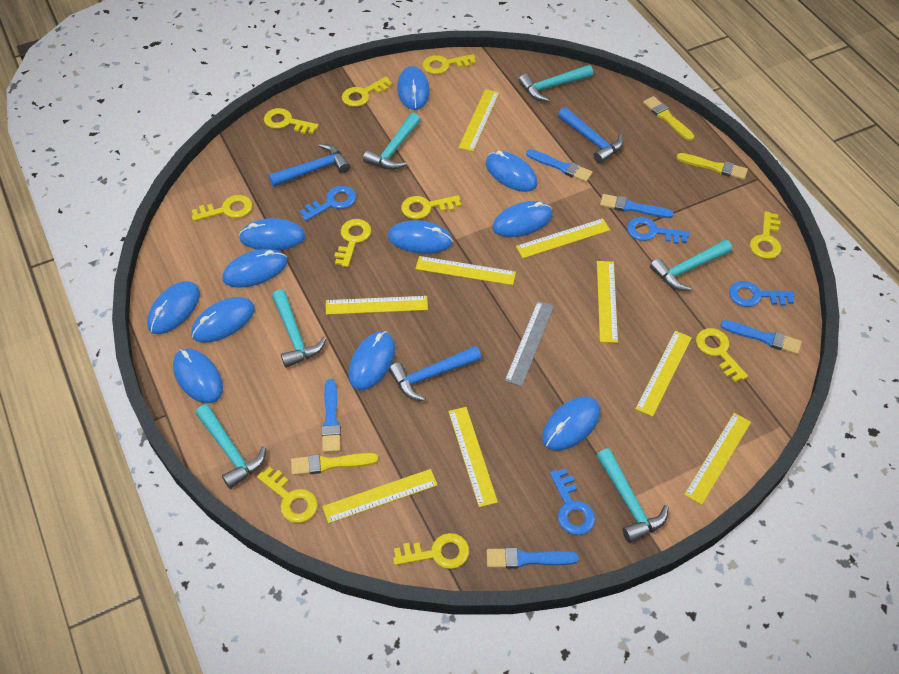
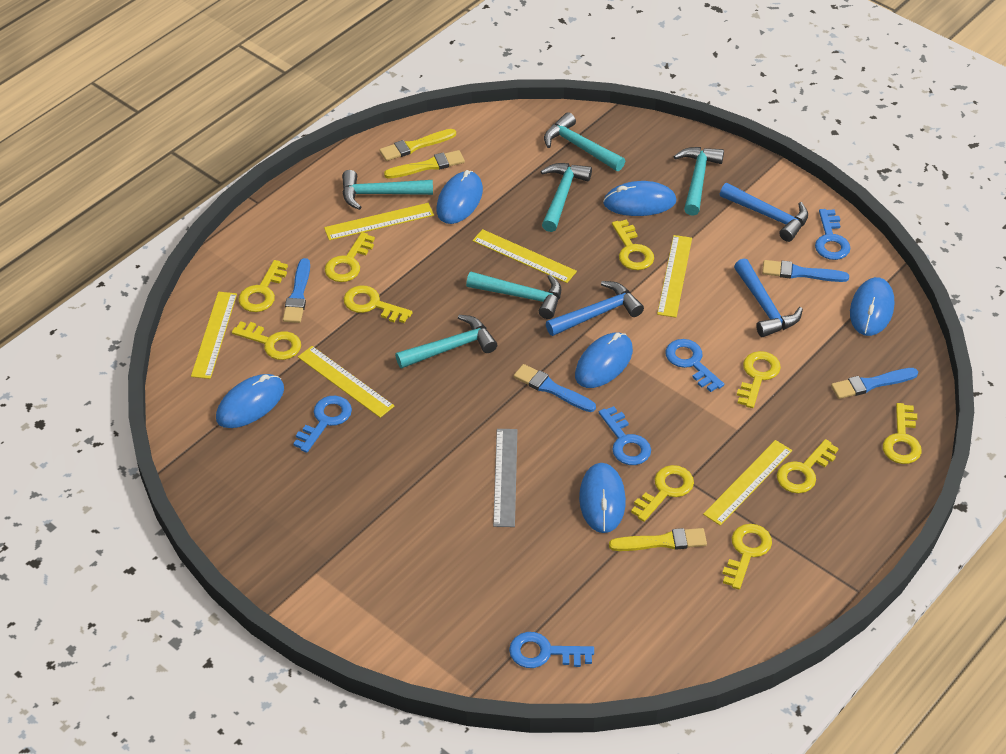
blue brush: 5 -> 4
blue key: 4 -> 5
blue mouse: 11 -> 6
yellow ruler: 9 -> 6

